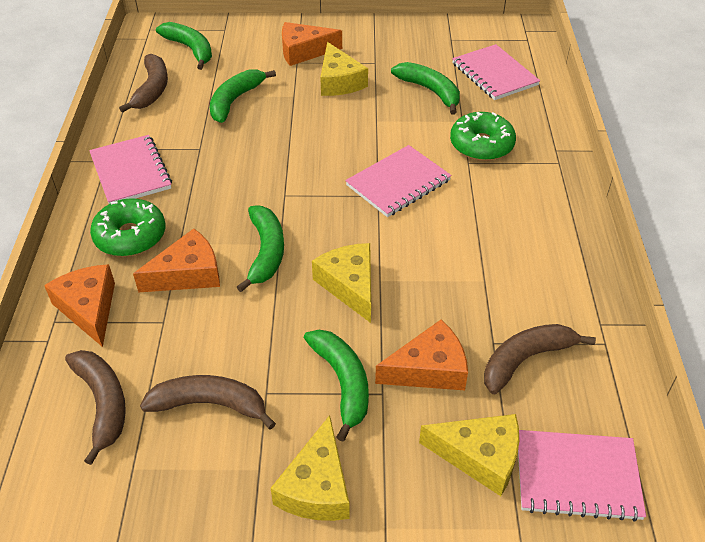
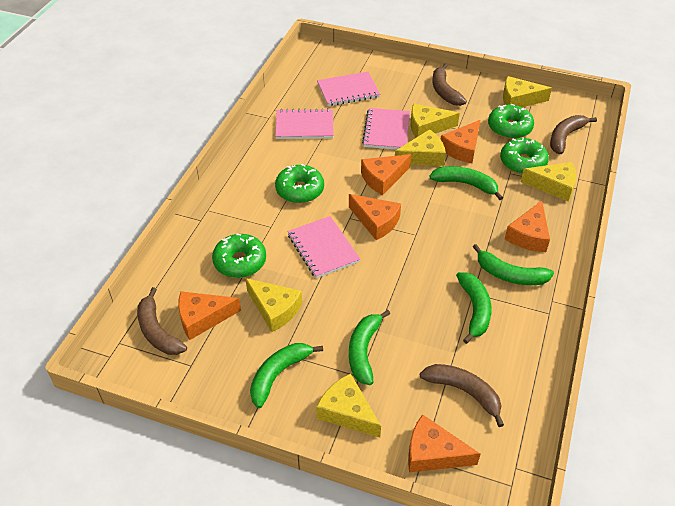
green donut: 2 -> 4
orange cheese: 4 -> 6
yellow cheese: 4 -> 6

